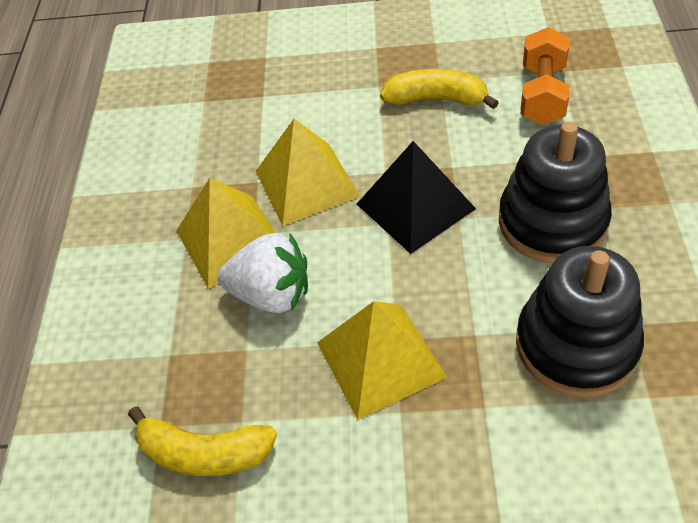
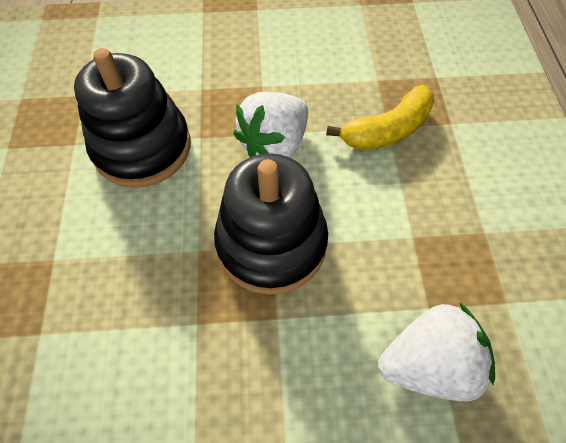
black pyramid: 1 -> 0
orange dumbbell: 1 -> 0
white strawberry: 1 -> 2
yellow banana: 2 -> 1
yellow pyramid: 3 -> 0

